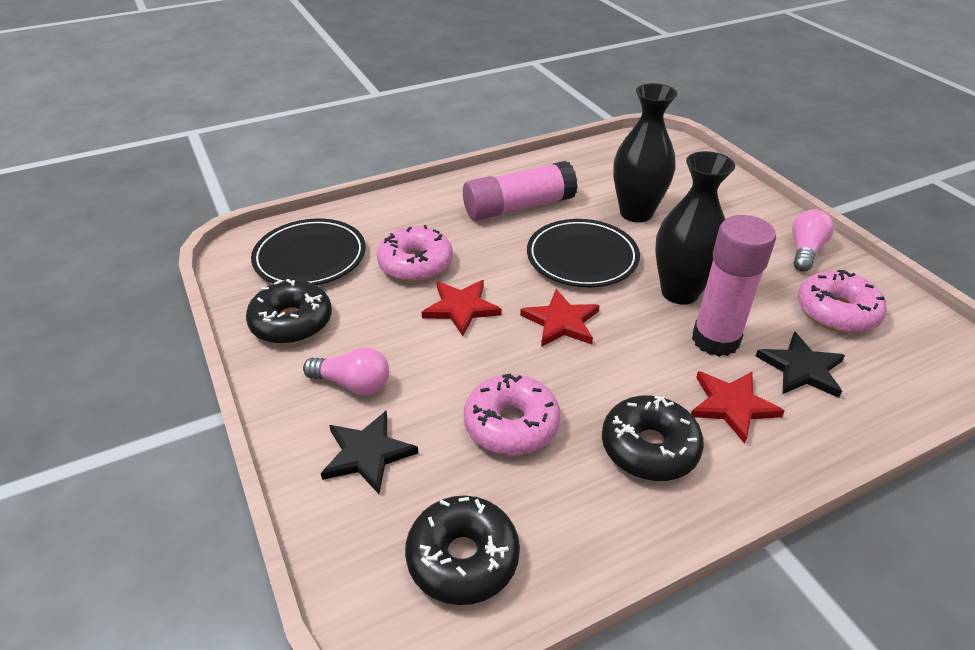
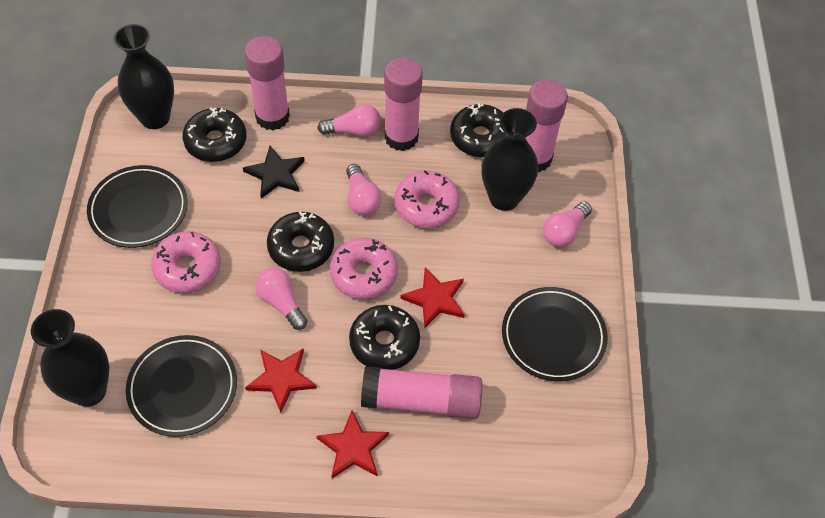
black donut: 3 -> 4
black plate: 2 -> 3
black star: 2 -> 1
black vase: 2 -> 3
pink glue stick: 2 -> 4
pink light bulb: 2 -> 4

